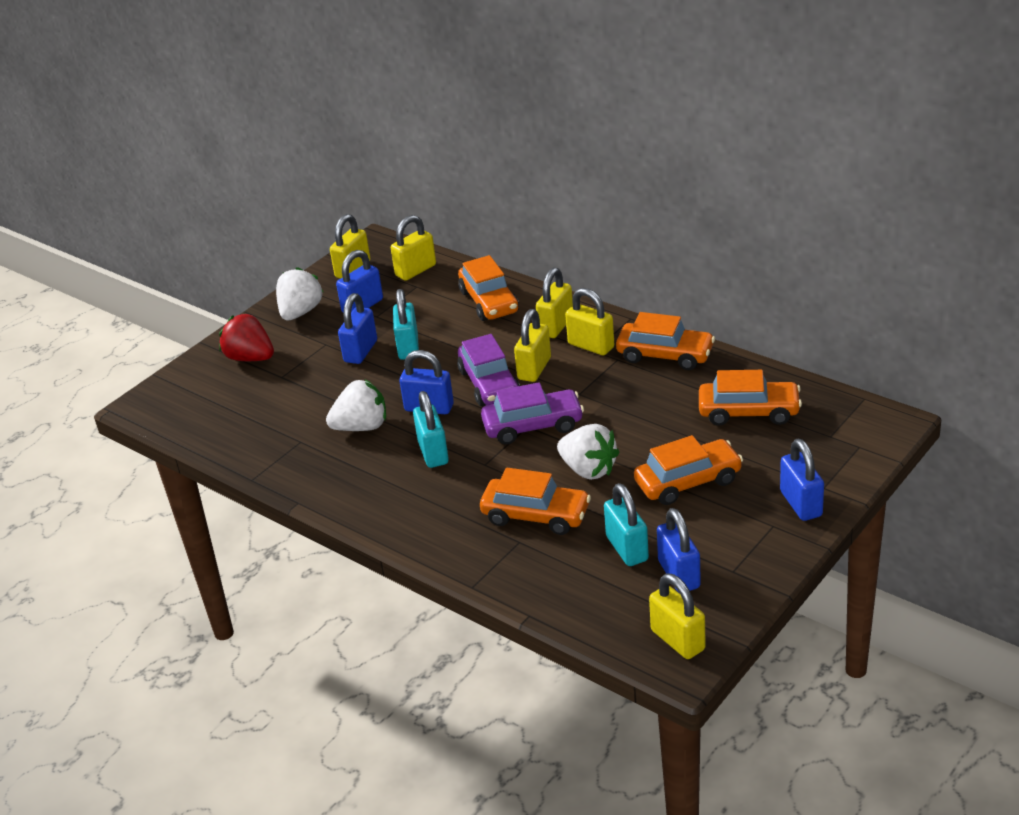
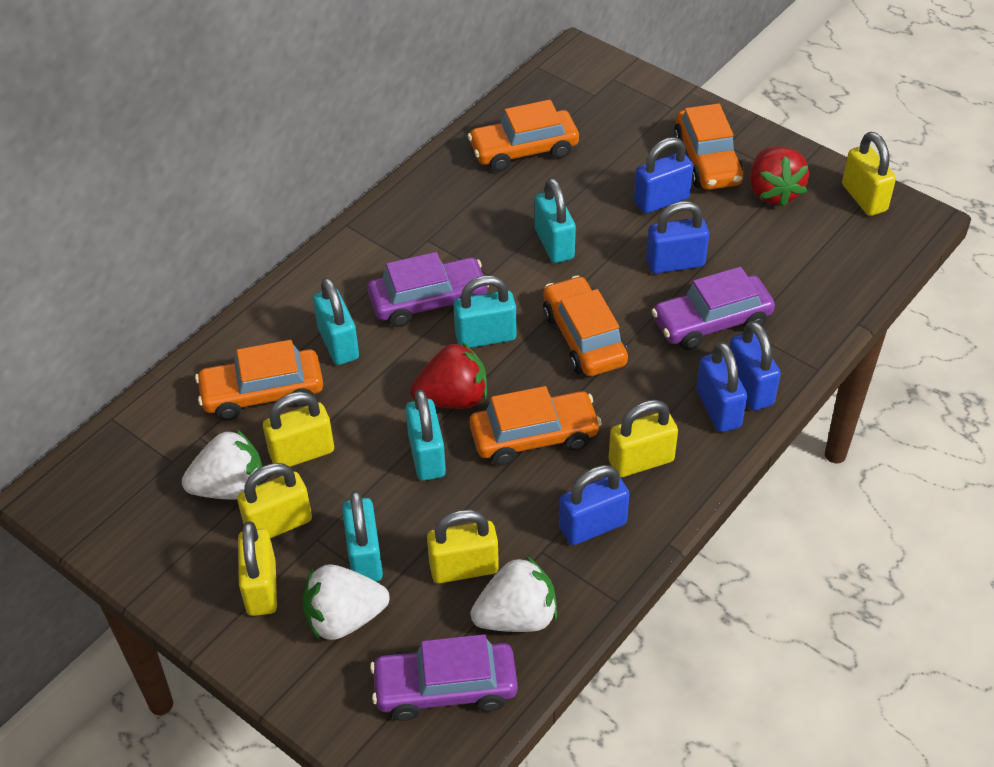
purple car: 2 -> 3
red strawberry: 1 -> 2
turquoise padlock: 3 -> 5

